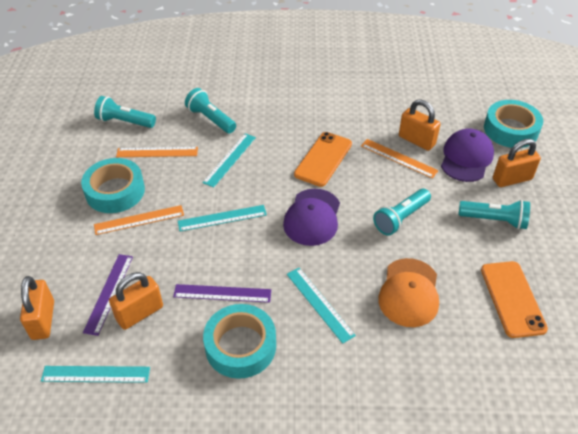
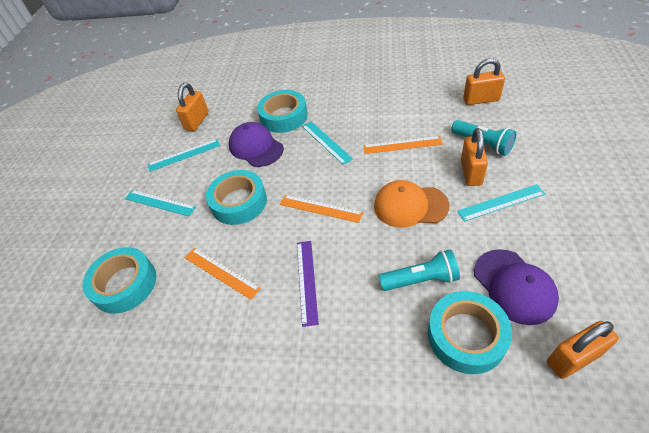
orange phone: 2 -> 0
purple ruler: 2 -> 1
turquoise flashlight: 4 -> 2
turquoise tape: 3 -> 4

